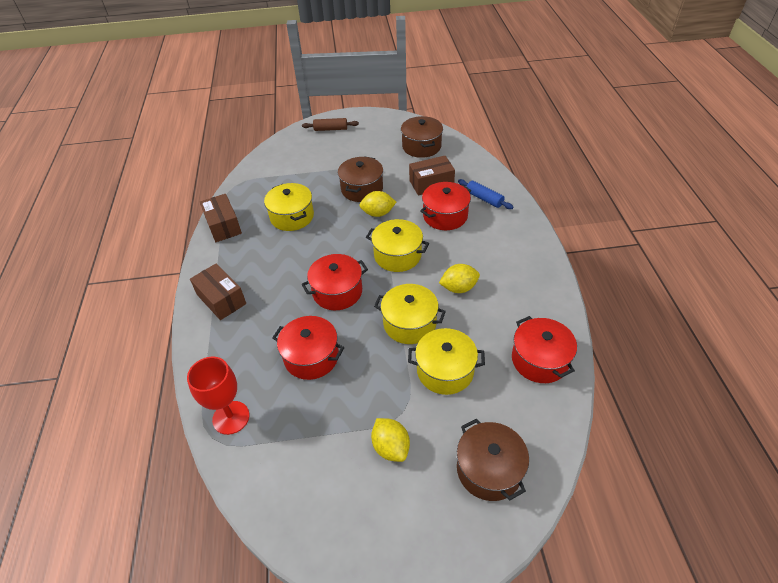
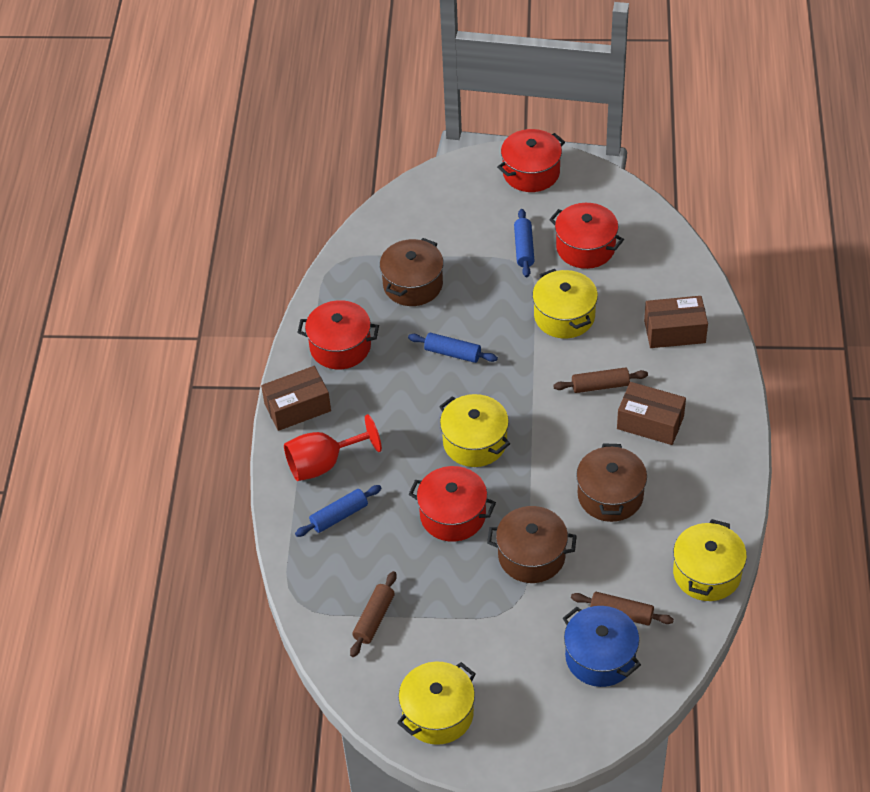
blue pot: 0 -> 1
blue rolling pin: 1 -> 3
brown rolling pin: 1 -> 3
yellow lemon: 3 -> 0

